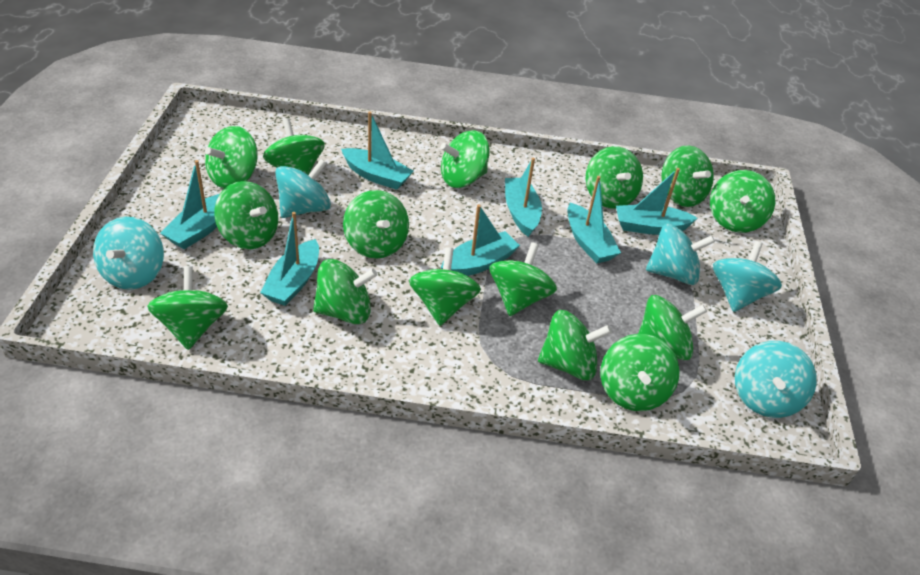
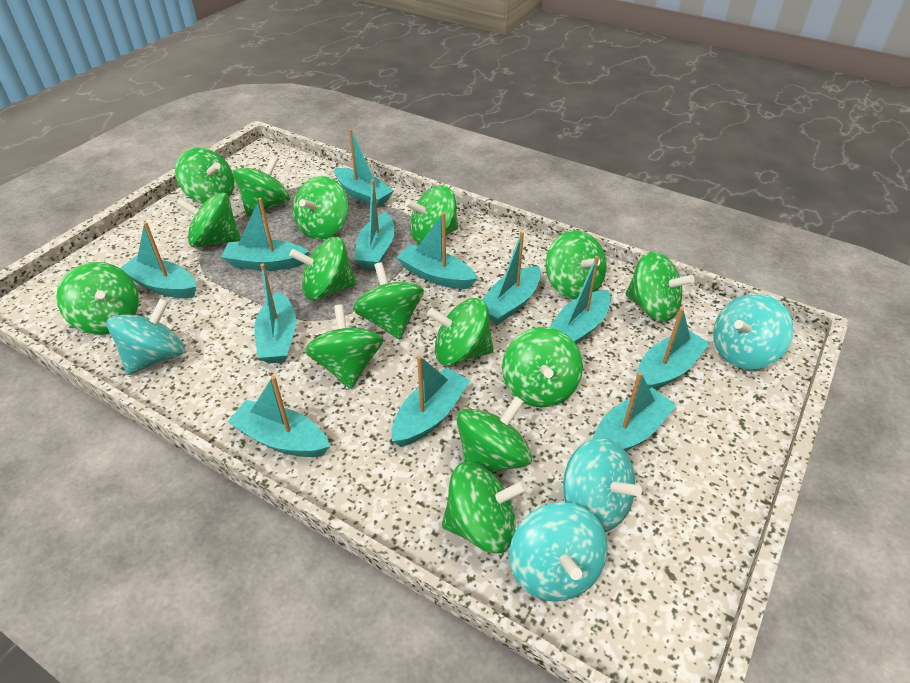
turquoise boat: 7 -> 12
turquoise spinning top: 5 -> 4

